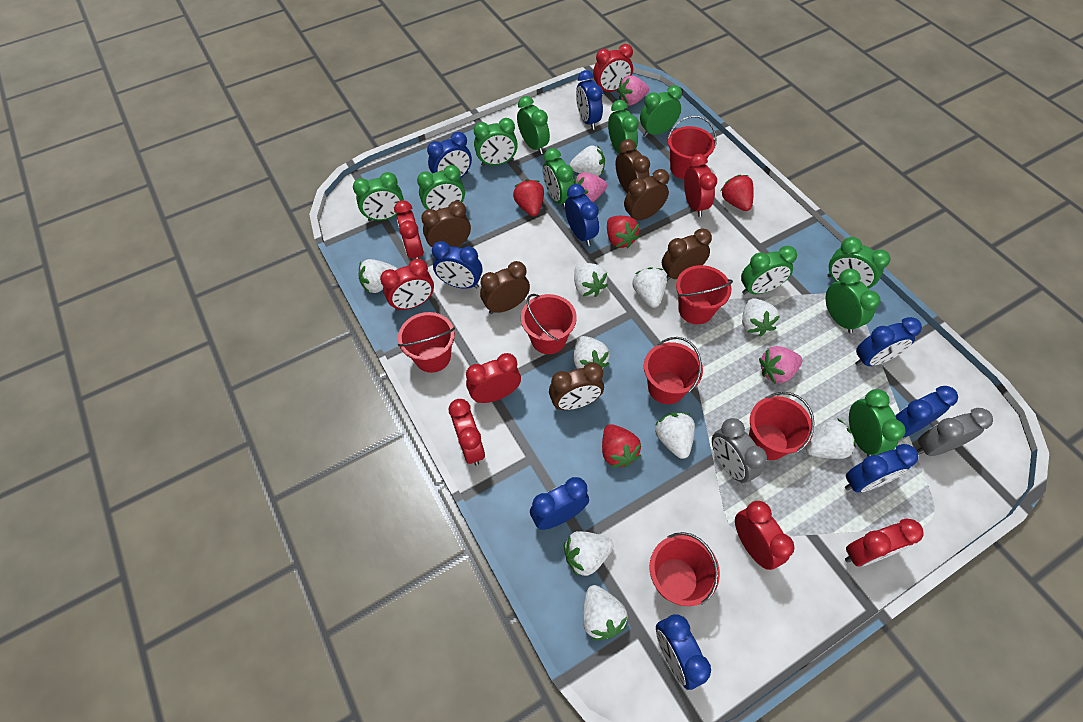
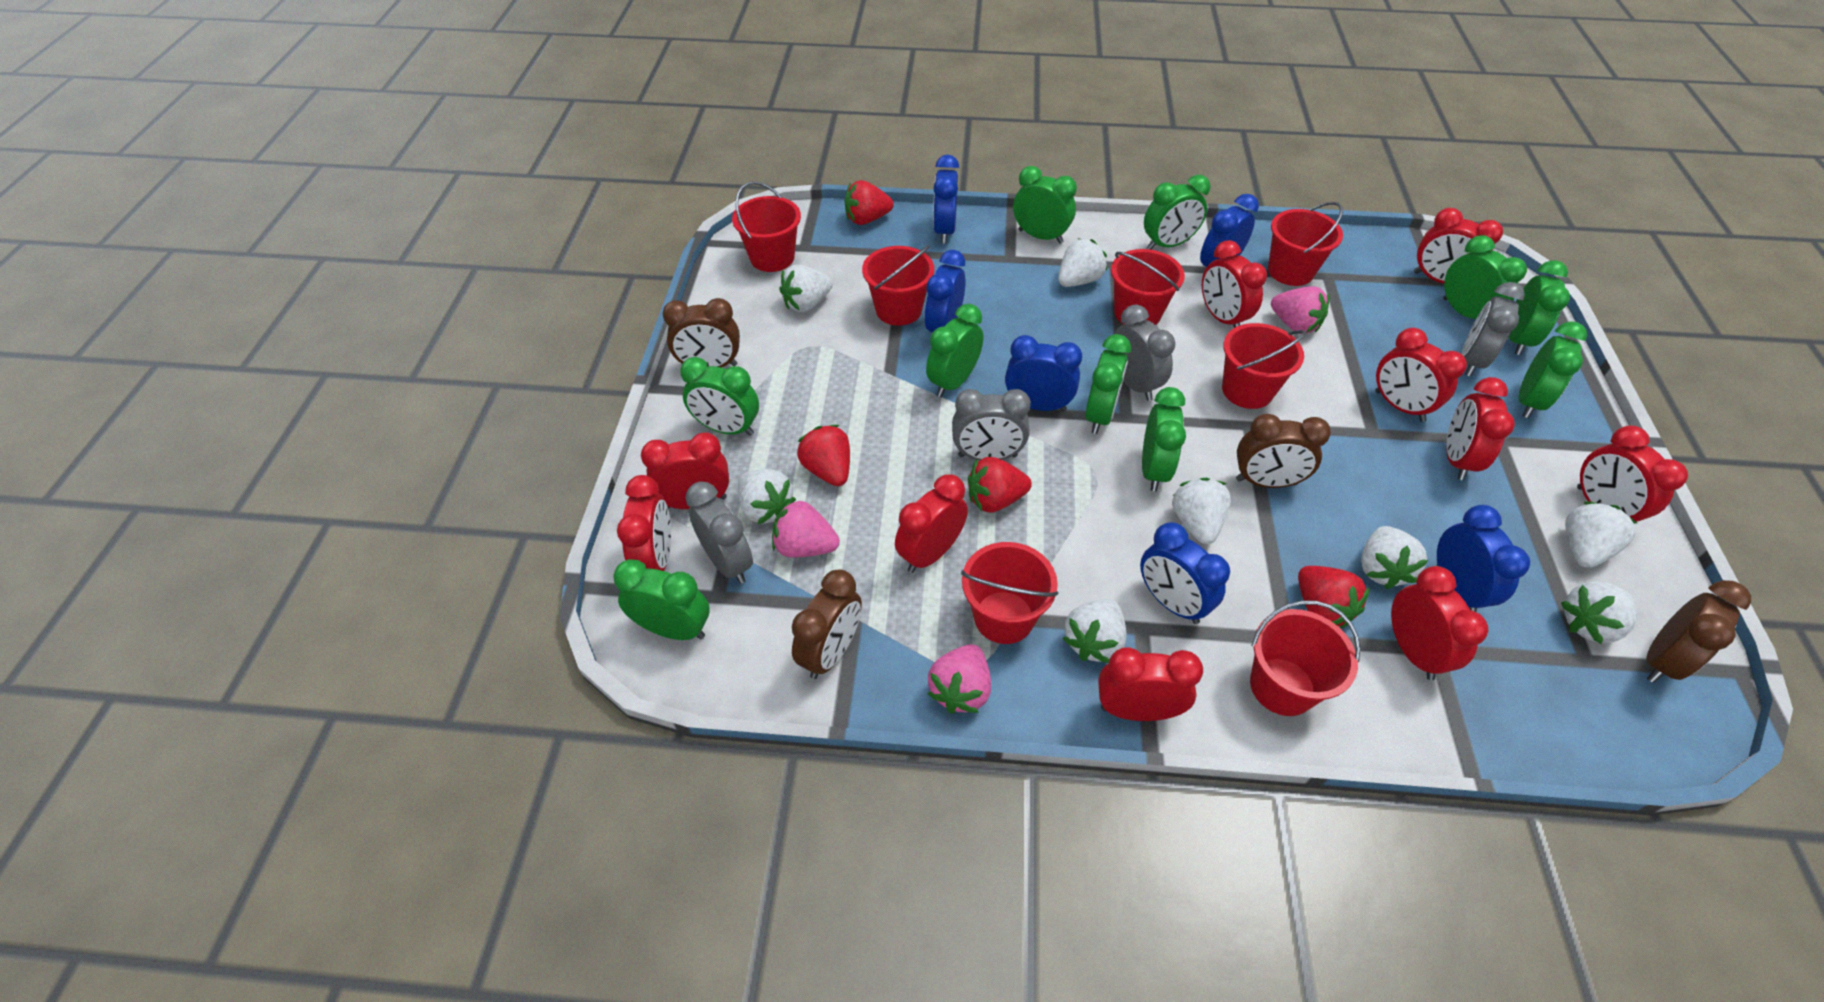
blue clock: 9 -> 6
brown clock: 6 -> 4
green clock: 11 -> 10
grey clock: 2 -> 4
red clock: 8 -> 10
white strawberry: 10 -> 8

